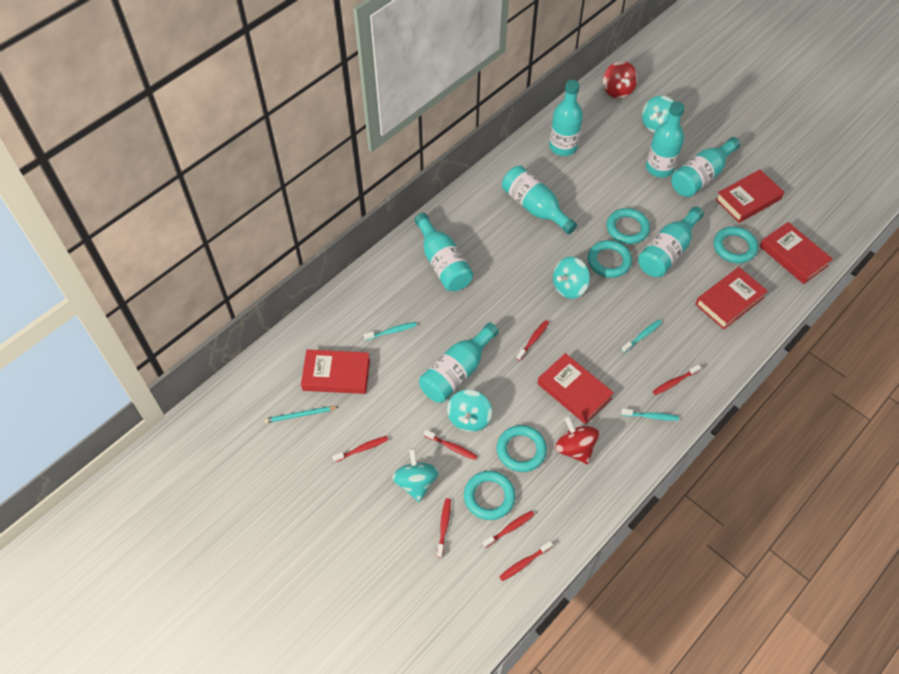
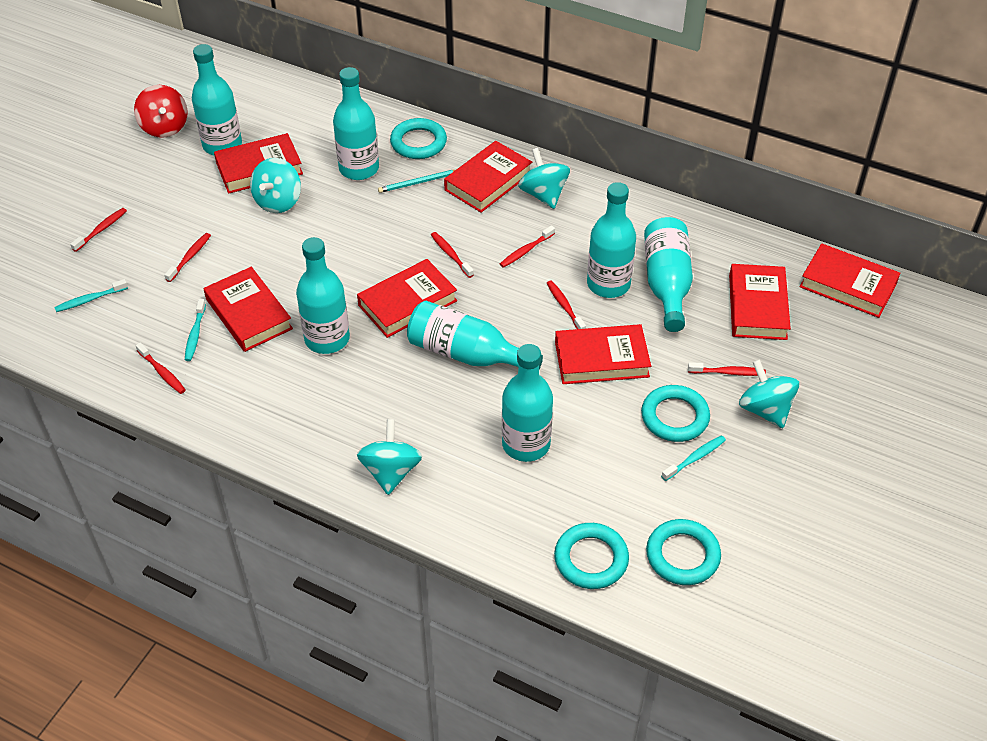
red book: 5 -> 7
red spinning top: 2 -> 1
turquoise ring: 5 -> 4

